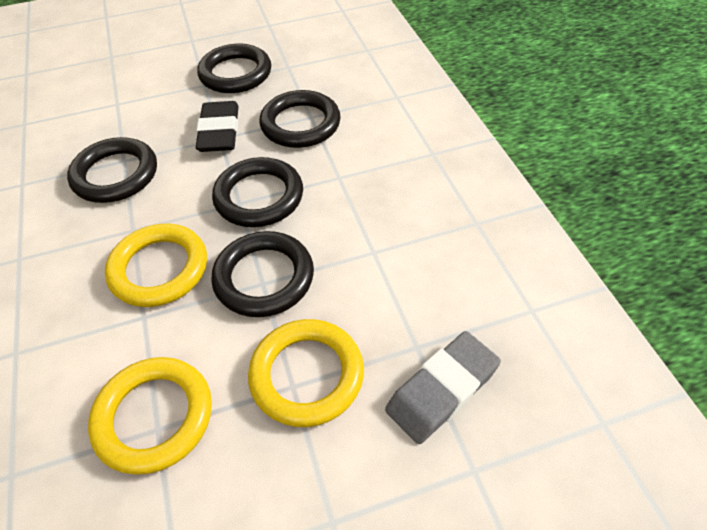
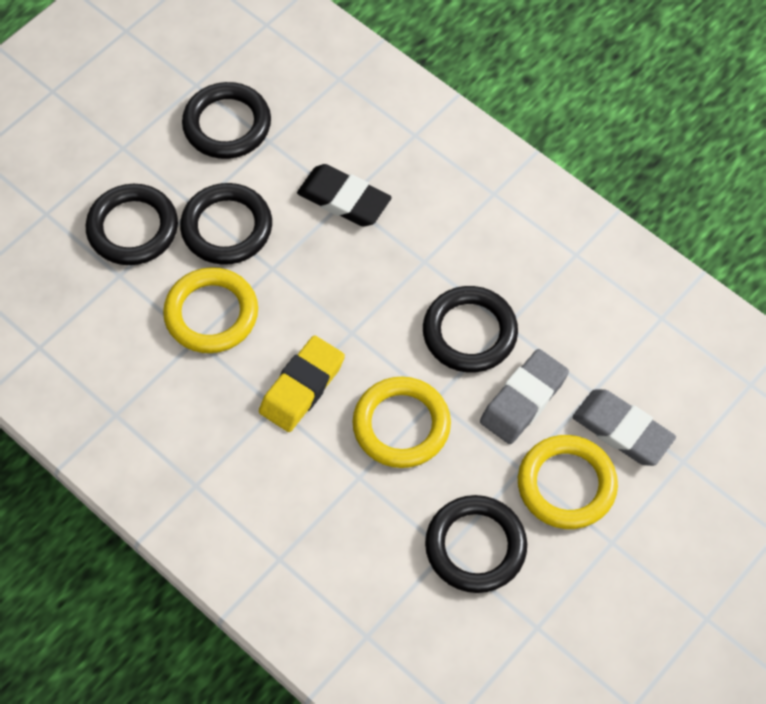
grey eraser: 1 -> 2
yellow eraser: 0 -> 1

